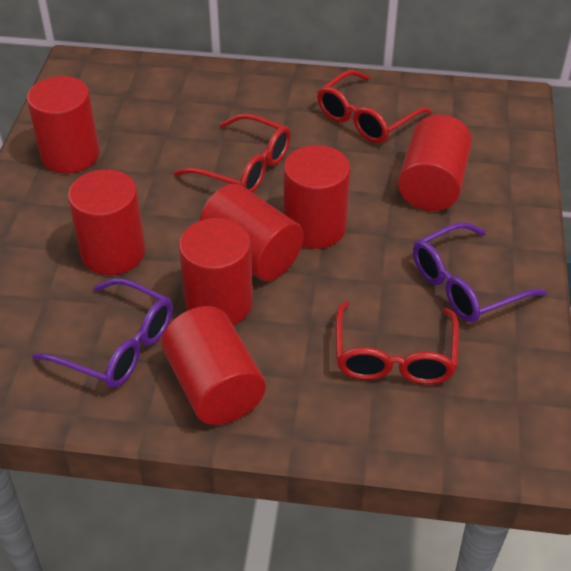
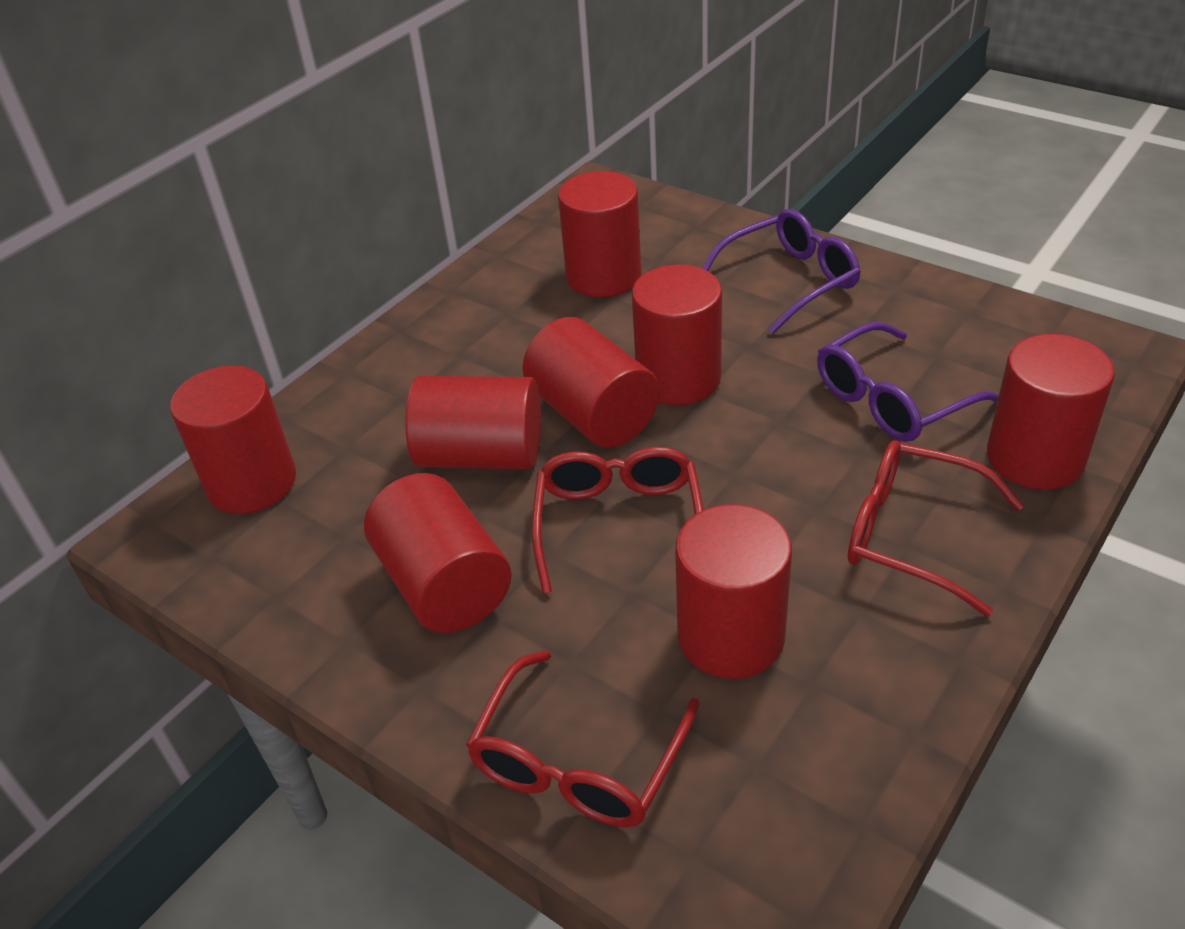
red cylinder: 7 -> 8

